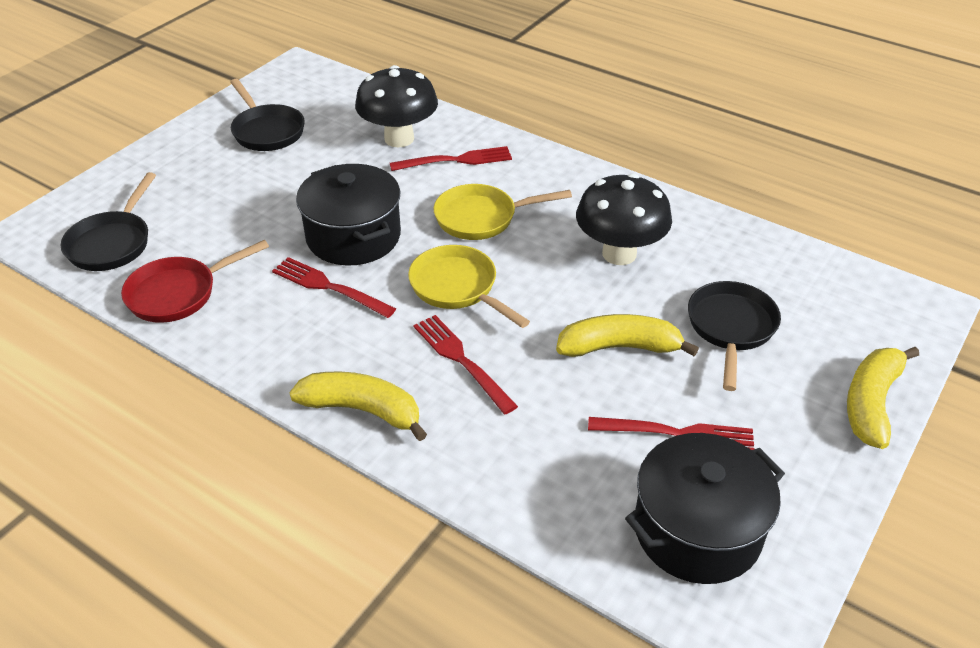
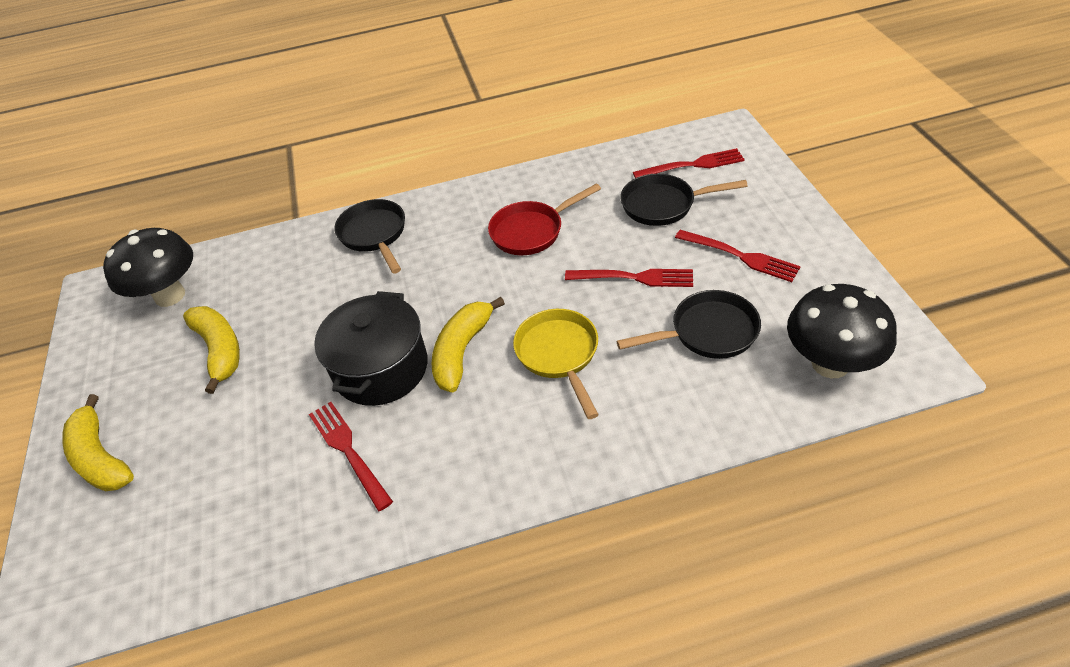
black pot: 2 -> 1
yellow pan: 2 -> 1

